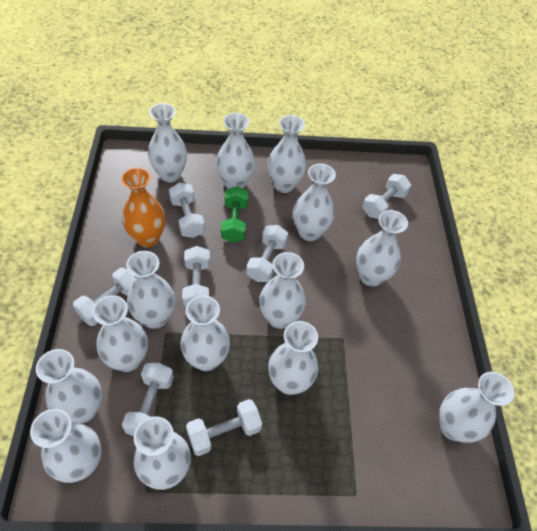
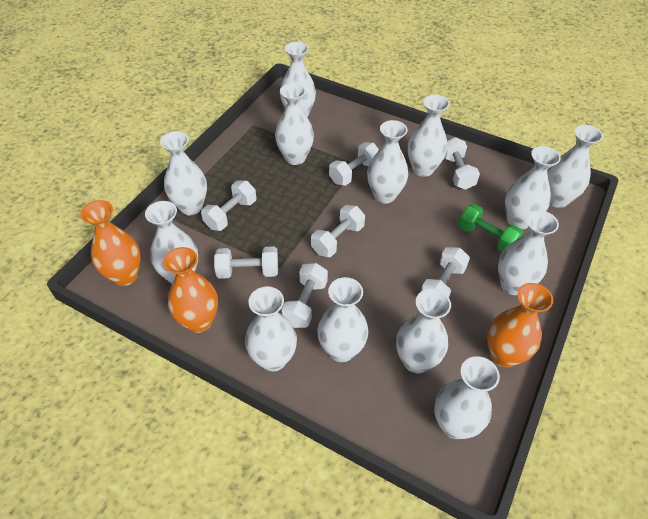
orange vase: 1 -> 3
white vase: 14 -> 13

